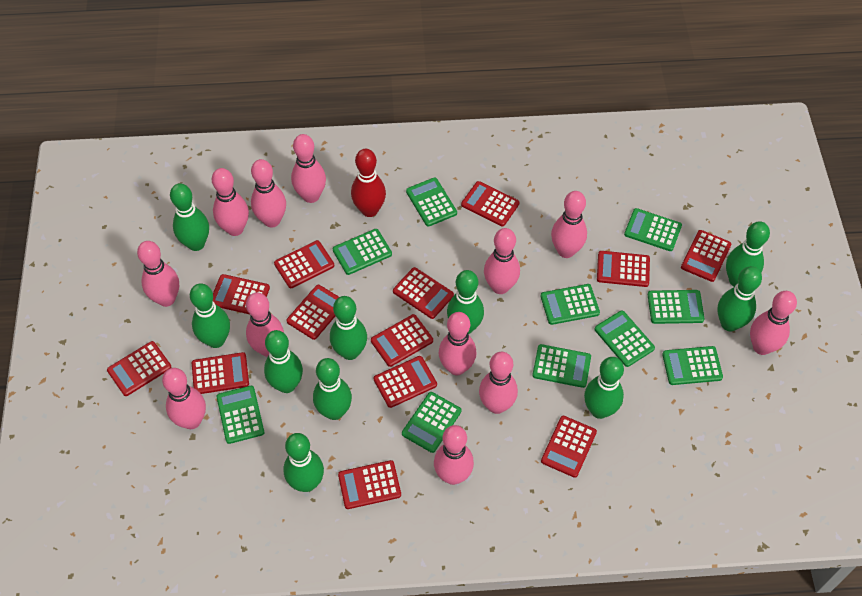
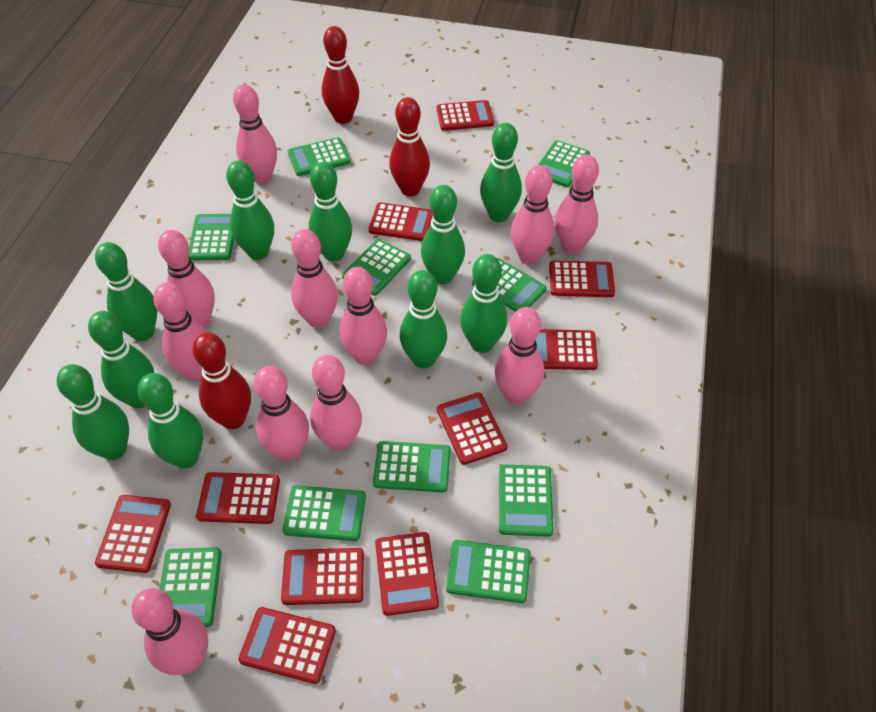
pink bowling pin: 12 -> 11
red bowling pin: 1 -> 3
red calculator: 13 -> 10

